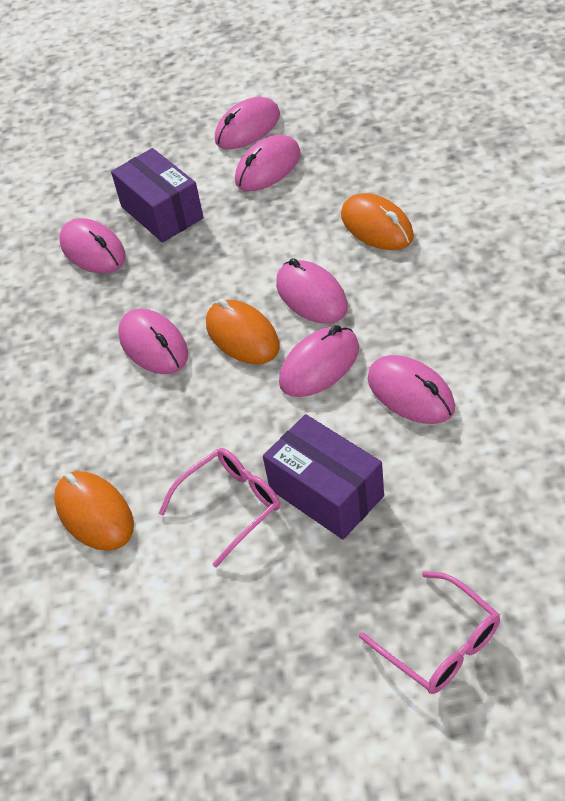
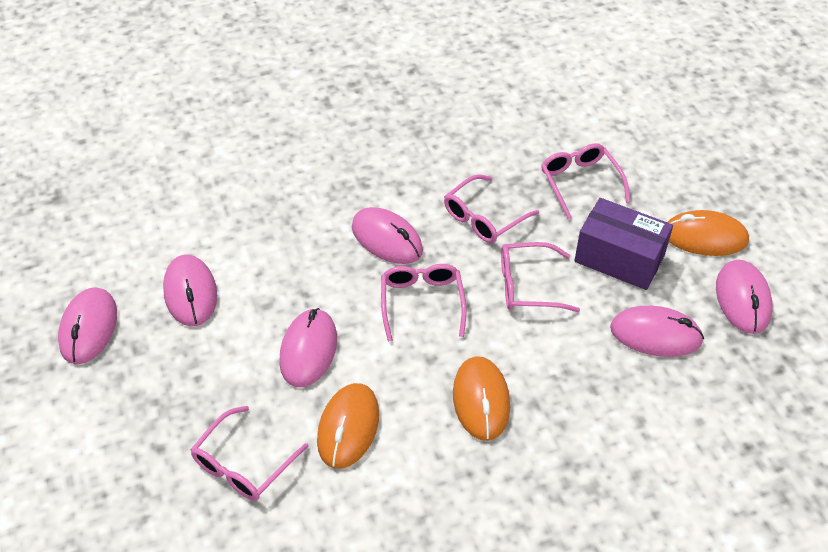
pink glasses: 2 -> 5
pink mouse: 7 -> 6
purple box: 2 -> 1

